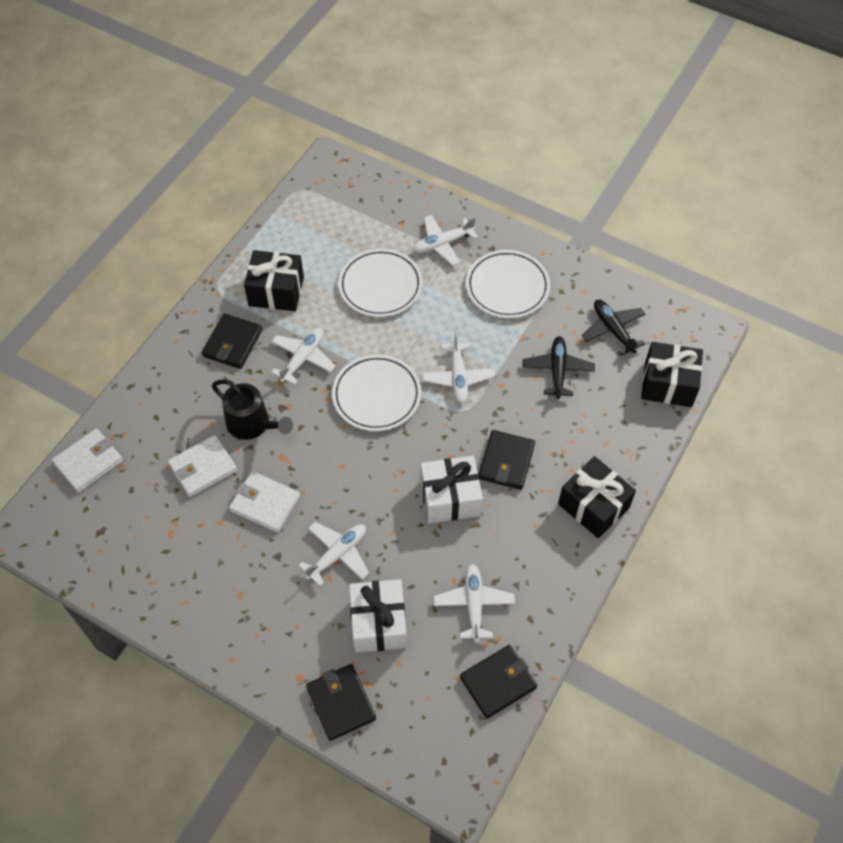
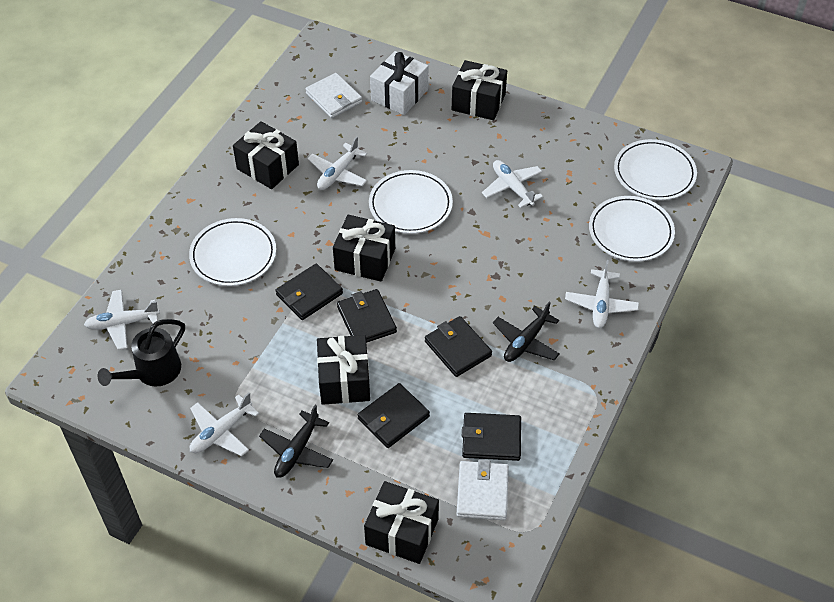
black gift: 3 -> 5
black wallet: 4 -> 5
white gift: 2 -> 1
white plate: 3 -> 4
white wallet: 3 -> 2

